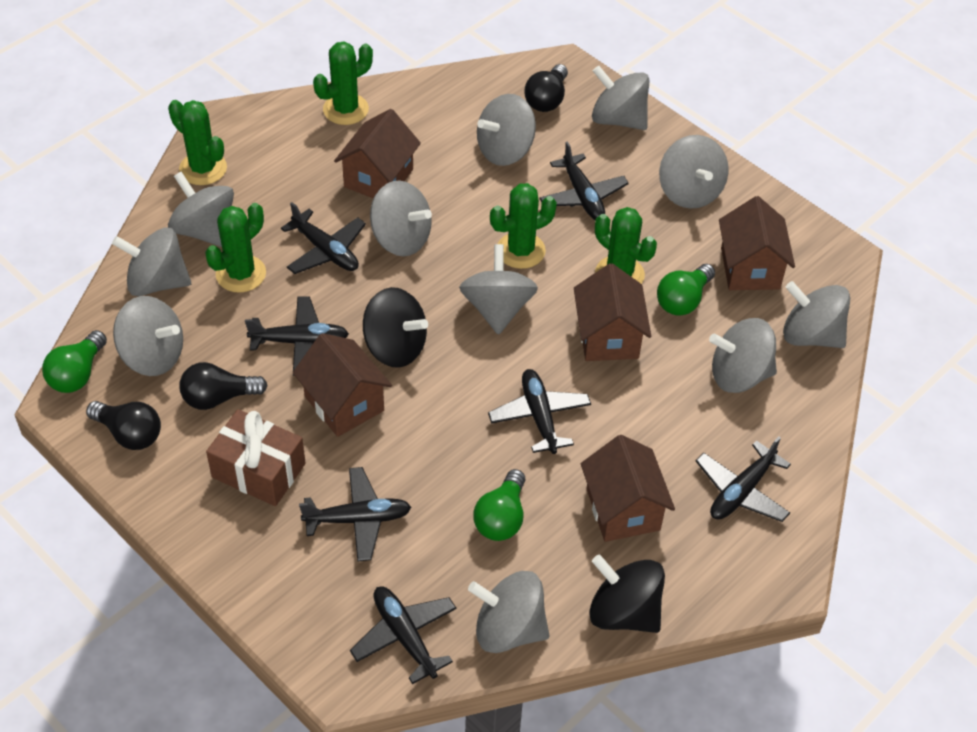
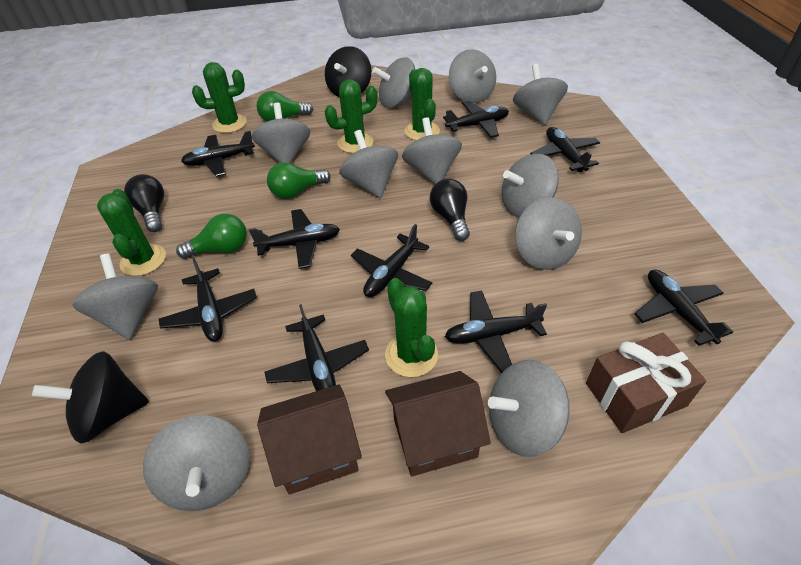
black light bulb: 3 -> 2
black plane: 7 -> 9
brown house: 5 -> 2

